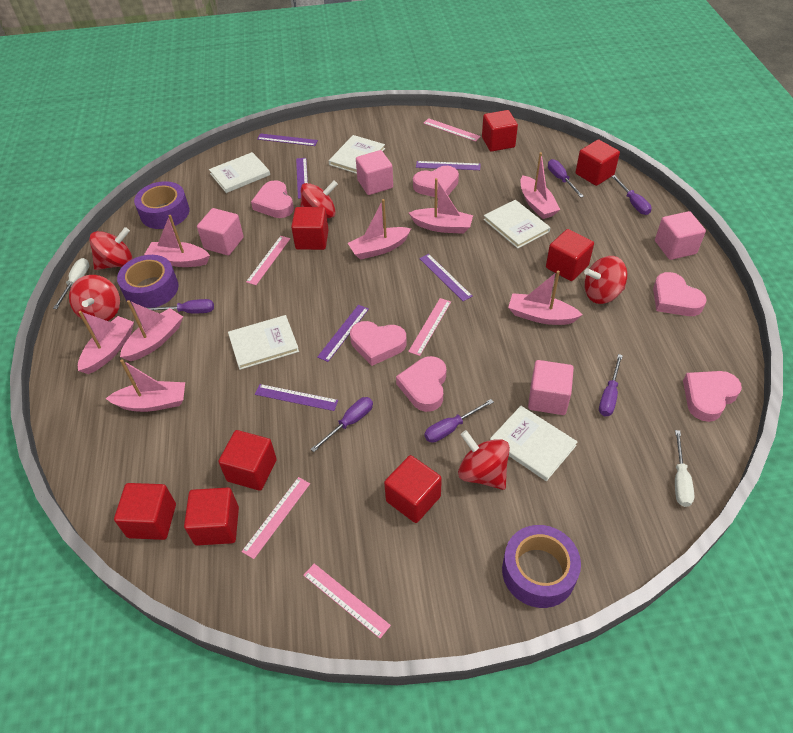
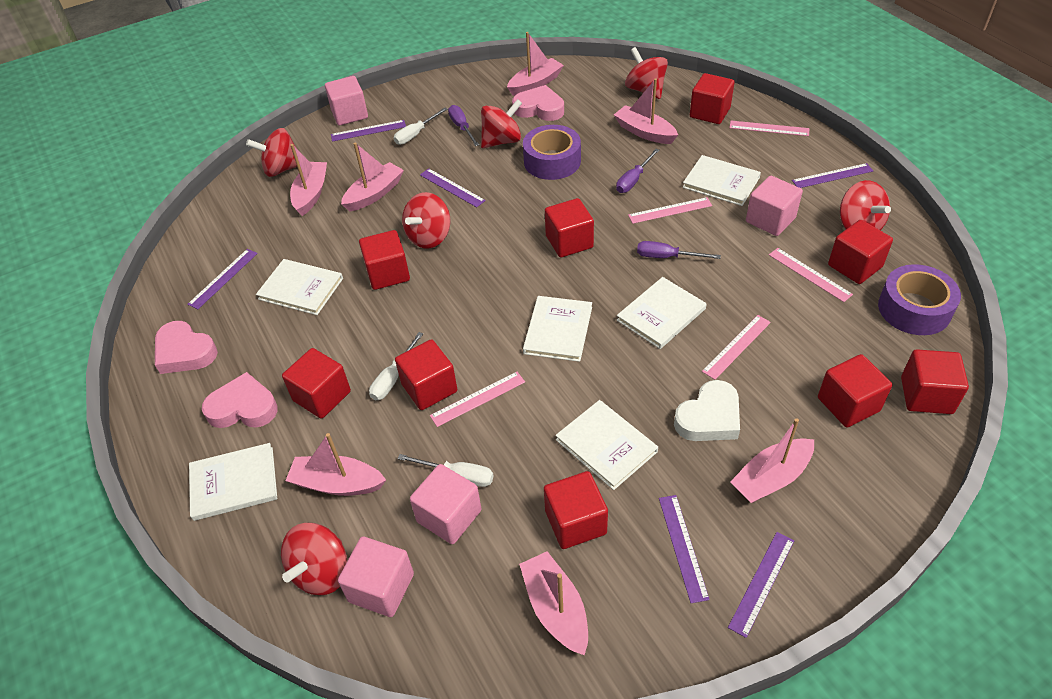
pink boat: 8 -> 7
pink heart: 6 -> 3
purple screwdriver: 6 -> 3
purple tape: 3 -> 2
red cube: 8 -> 9
red spinning top: 5 -> 6
white book: 5 -> 6
white heart: 0 -> 1
white screwdriver: 2 -> 3

